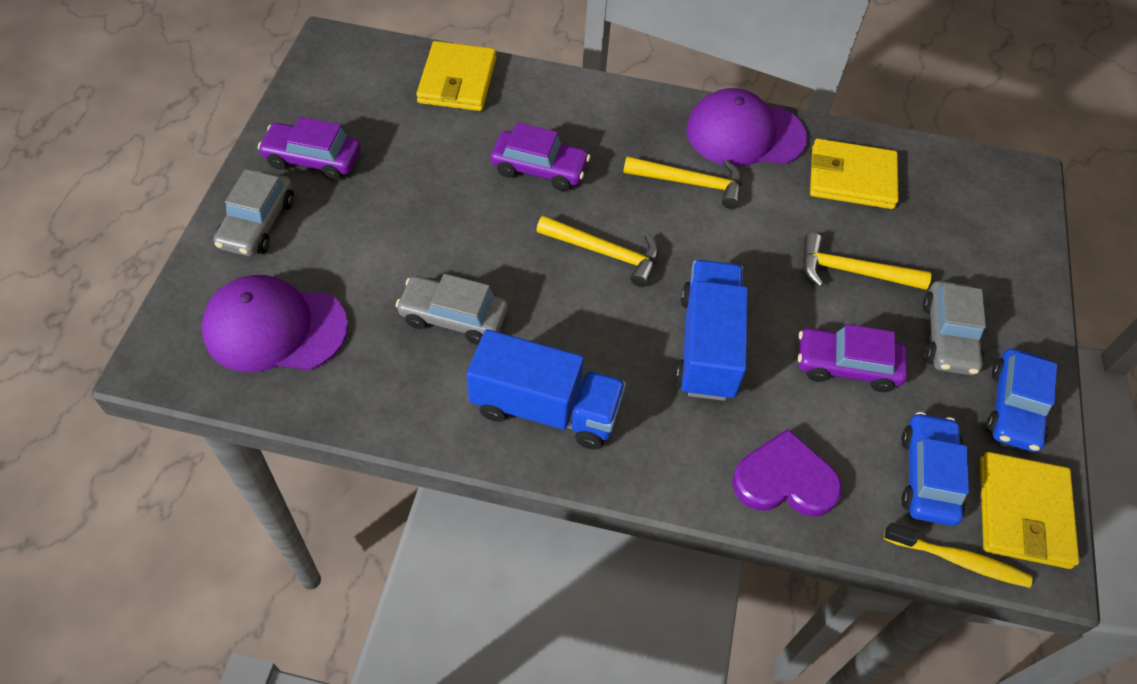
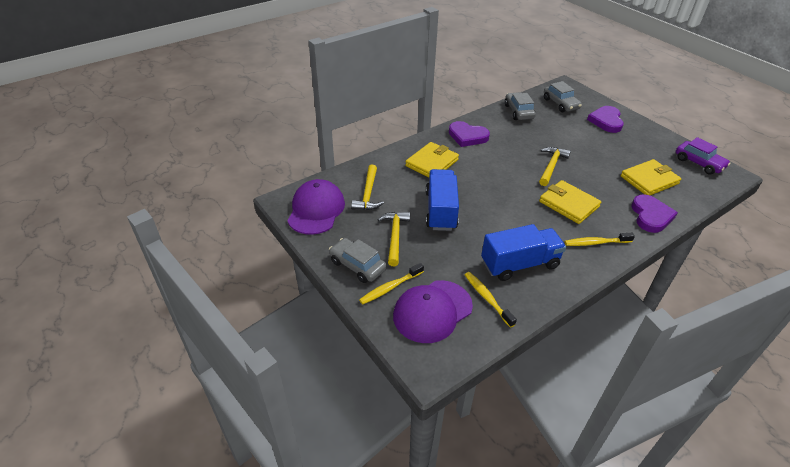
blue car: 2 -> 0
purple car: 3 -> 1
purple heart: 1 -> 3
yellow toothbrush: 1 -> 3

